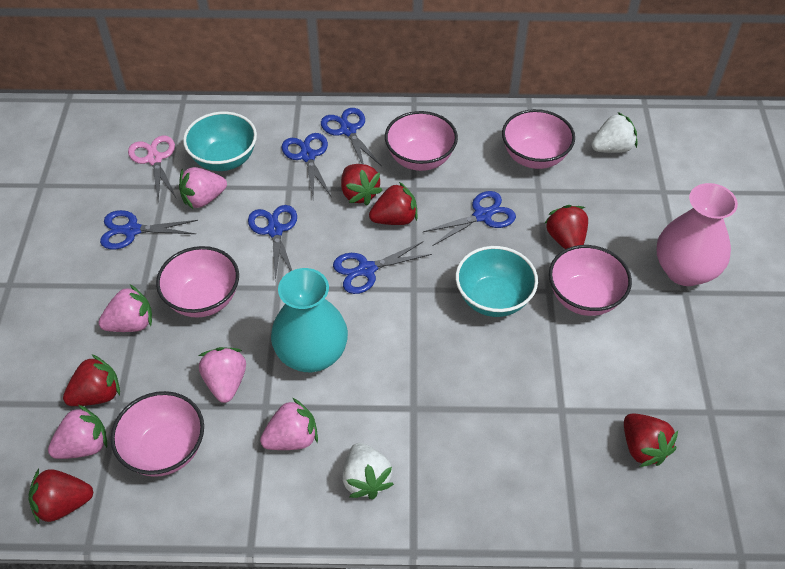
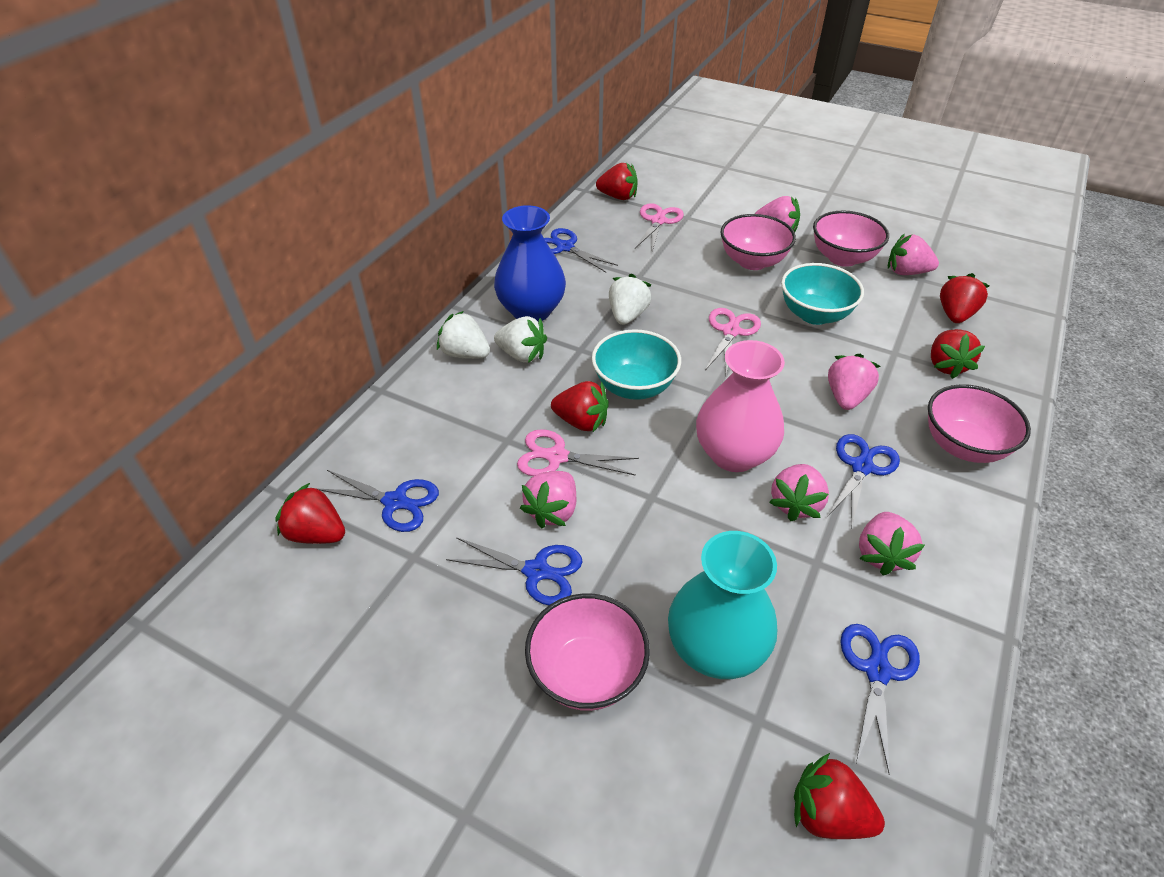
blue scissors: 6 -> 5
blue vase: 0 -> 1
pink bowl: 5 -> 4
pink scissors: 1 -> 3
pink strawberry: 5 -> 6
white strawberry: 2 -> 3

